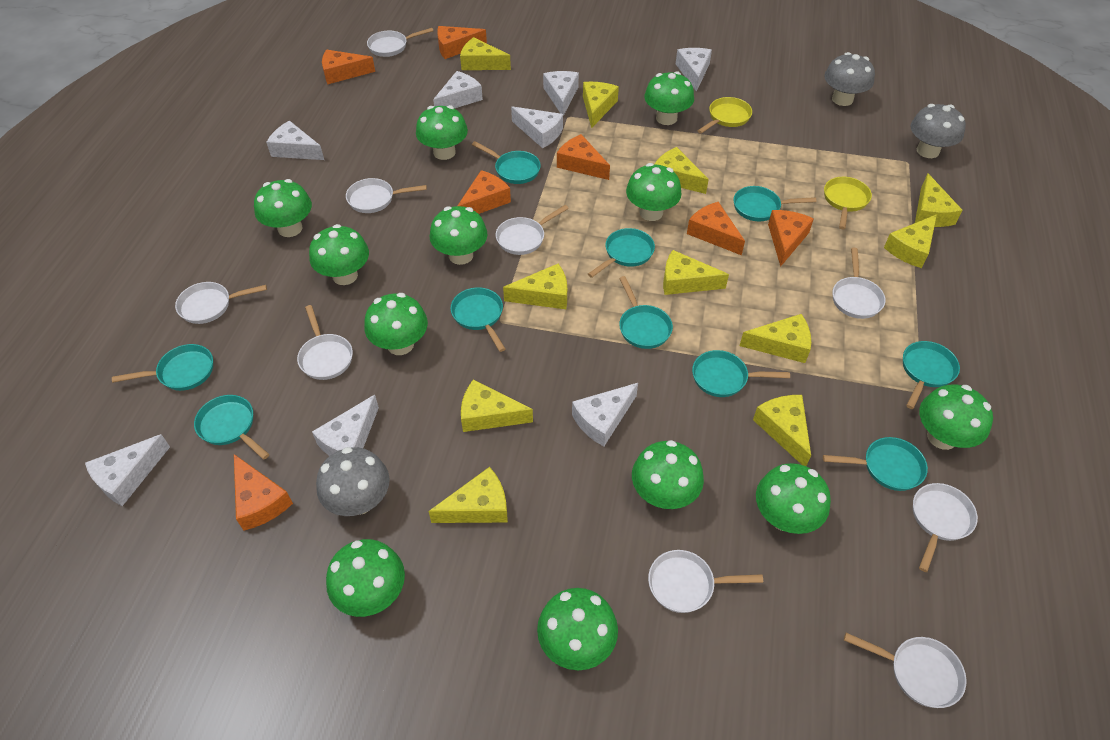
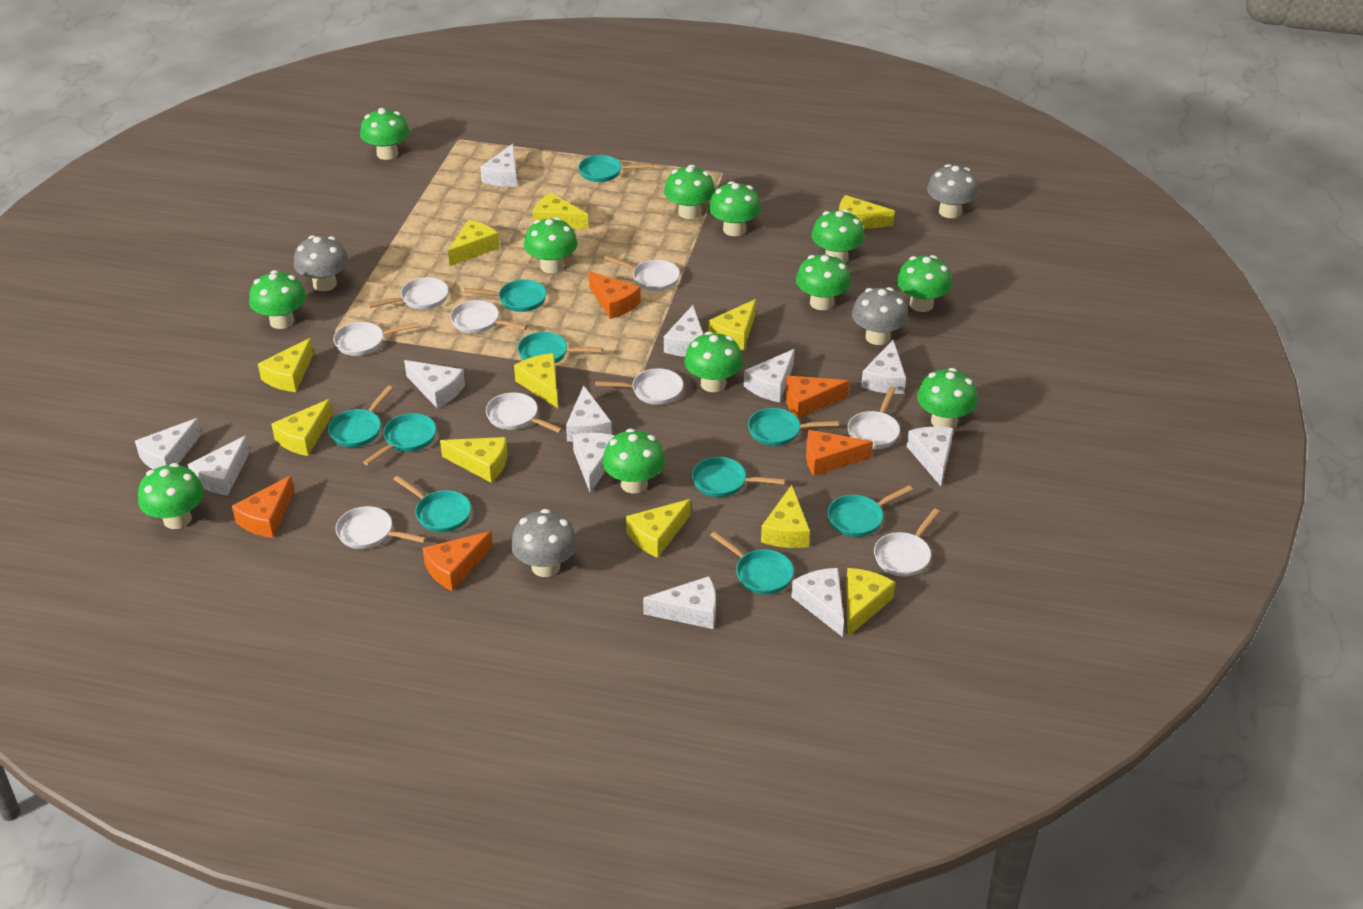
grey mushroom: 3 -> 4
orange cheese: 7 -> 5
white cheese: 8 -> 12
yellow pan: 2 -> 0

